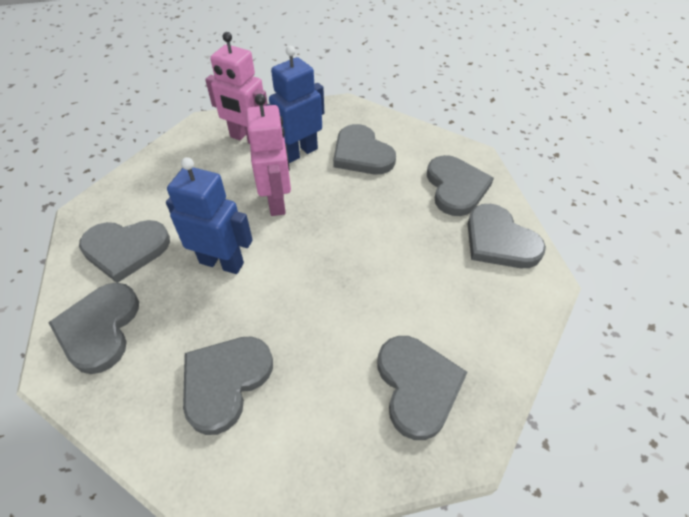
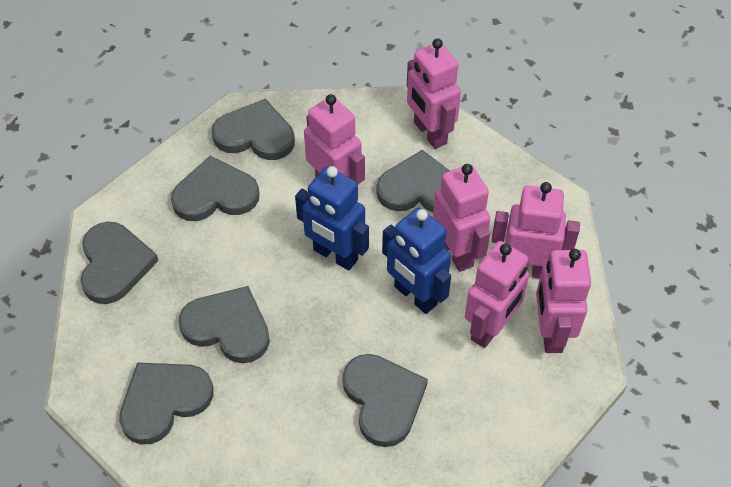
pink robot: 2 -> 6

